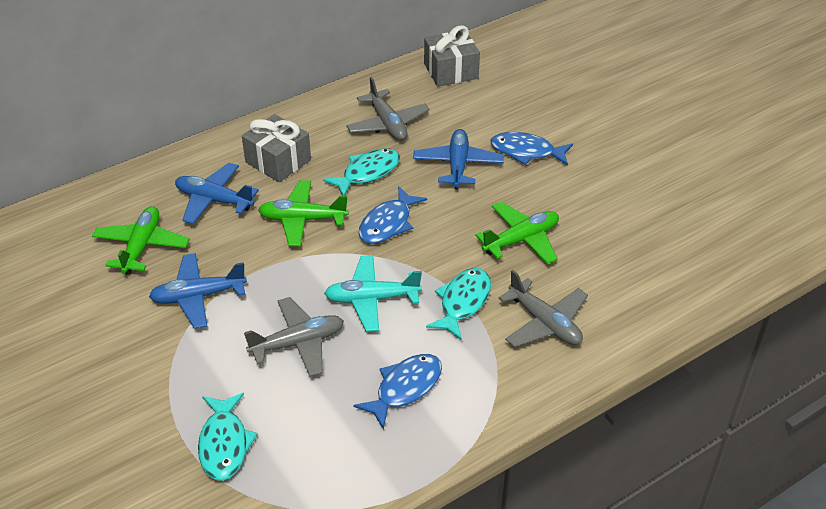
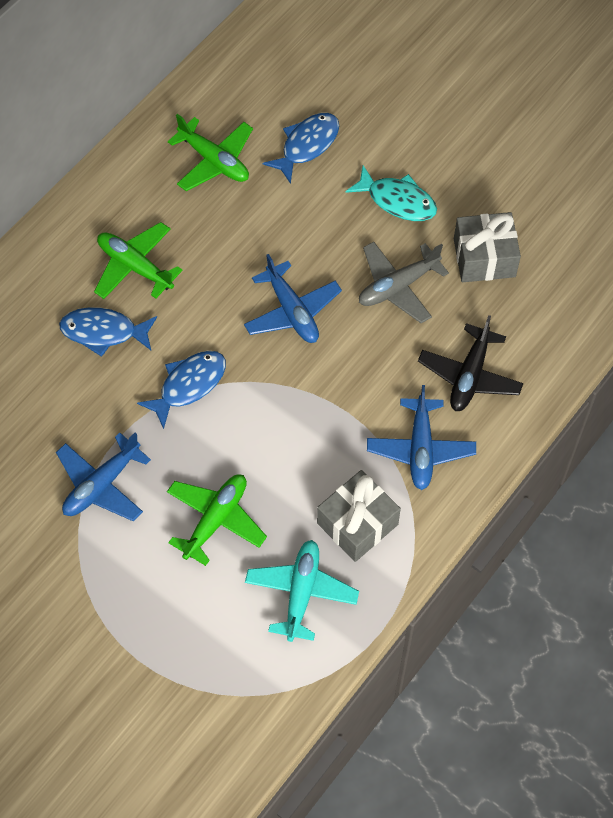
black plane: 0 -> 1
grey plane: 3 -> 1
turquoise fish: 3 -> 1

